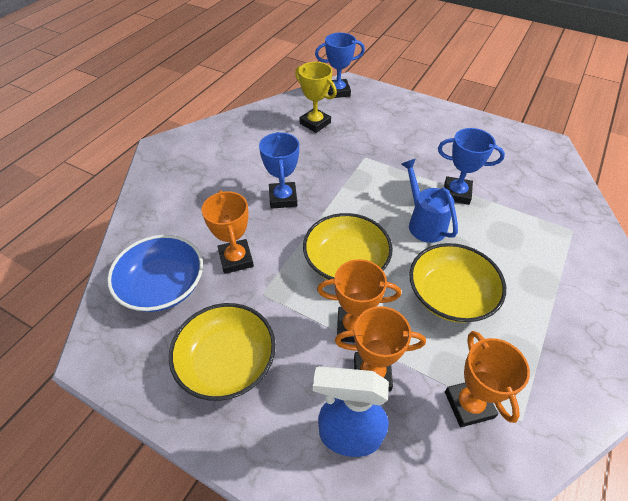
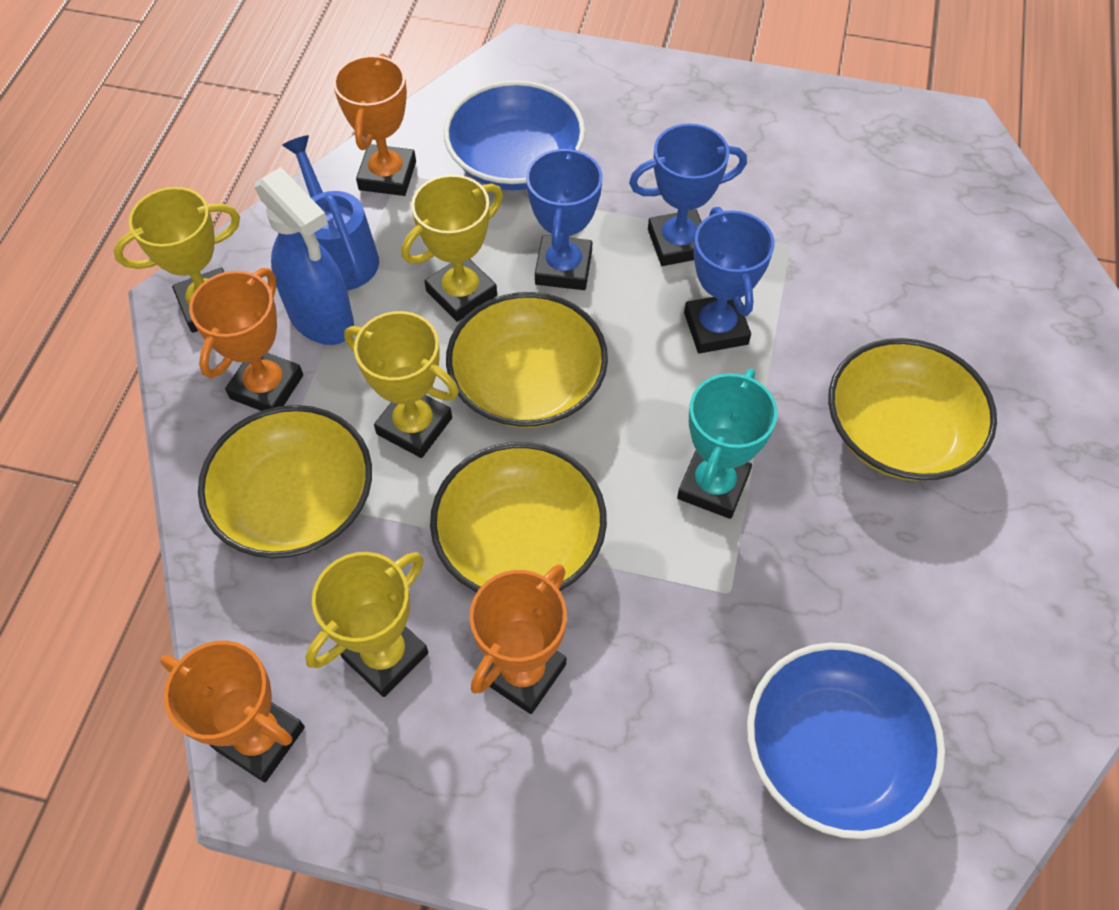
blue bowl: 1 -> 2
turquoise trophy: 0 -> 1
yellow bowl: 3 -> 4
yellow trophy: 1 -> 4

